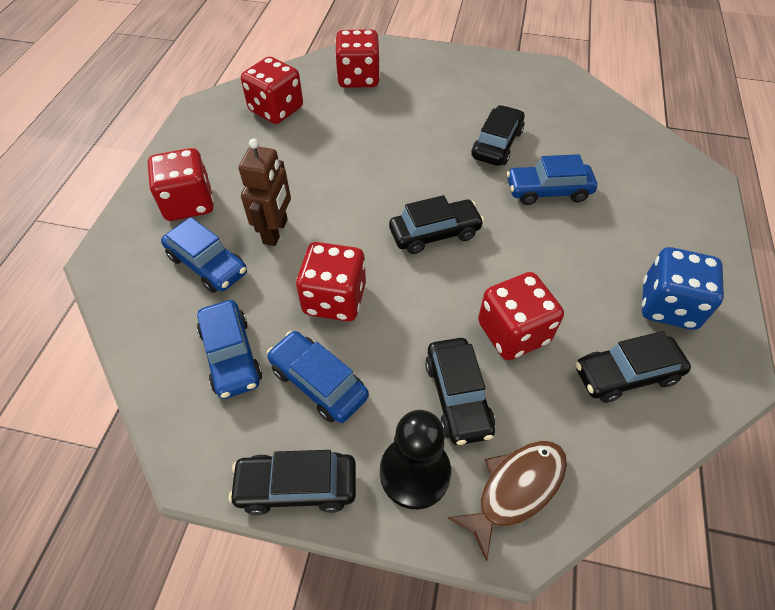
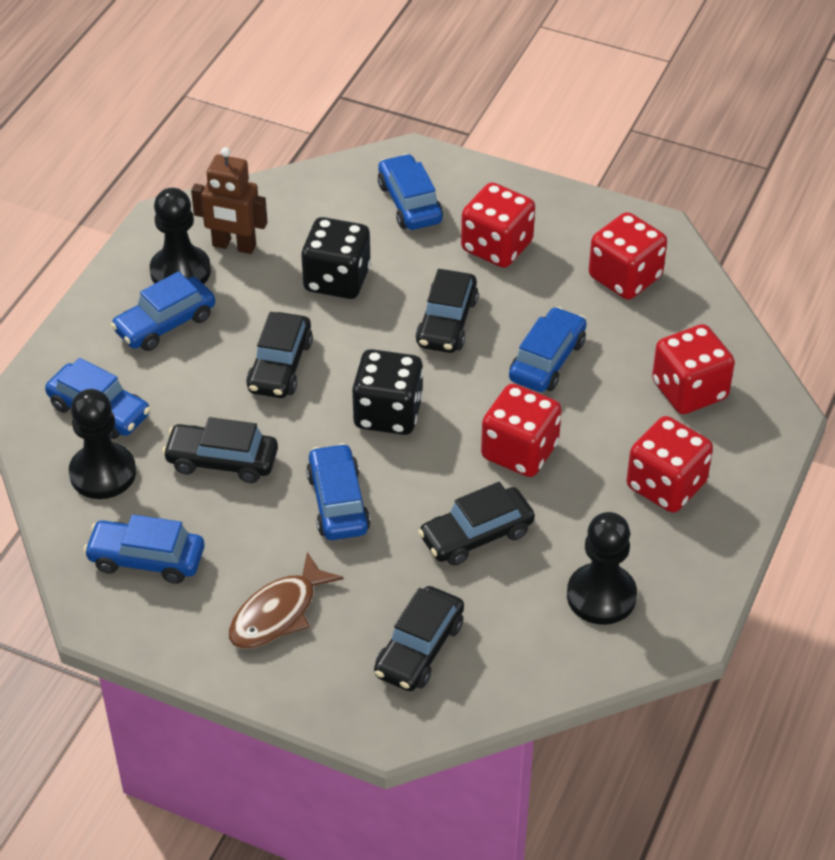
black dice: 0 -> 2
black pawn: 1 -> 3
blue car: 4 -> 6
blue dice: 1 -> 0

